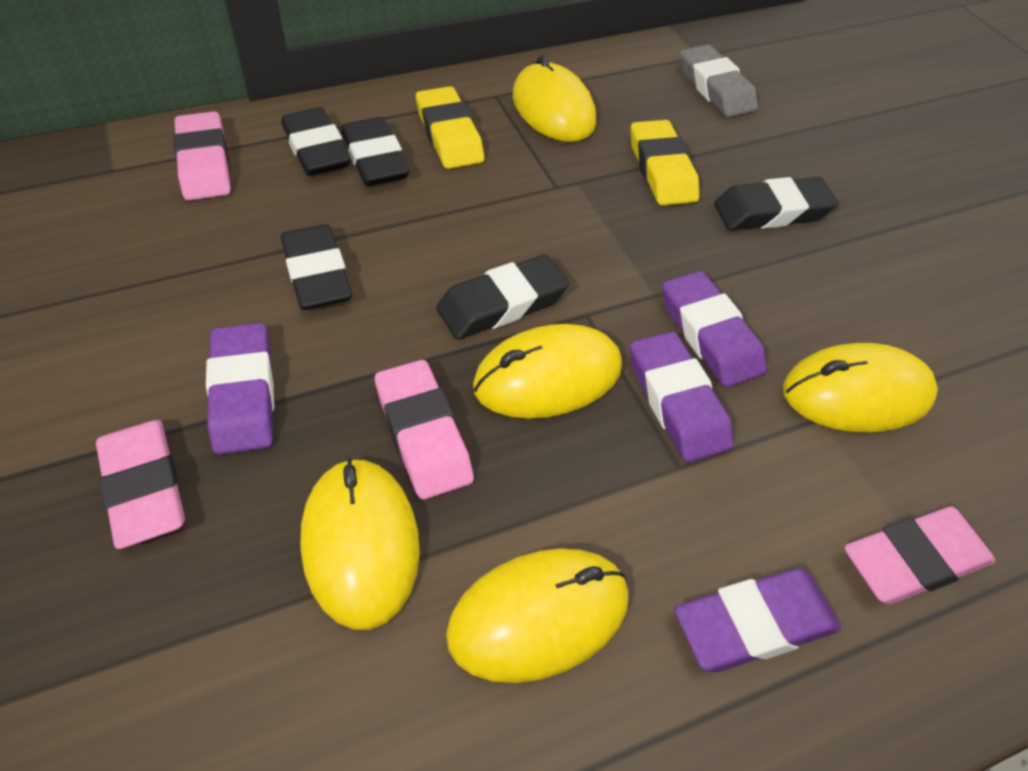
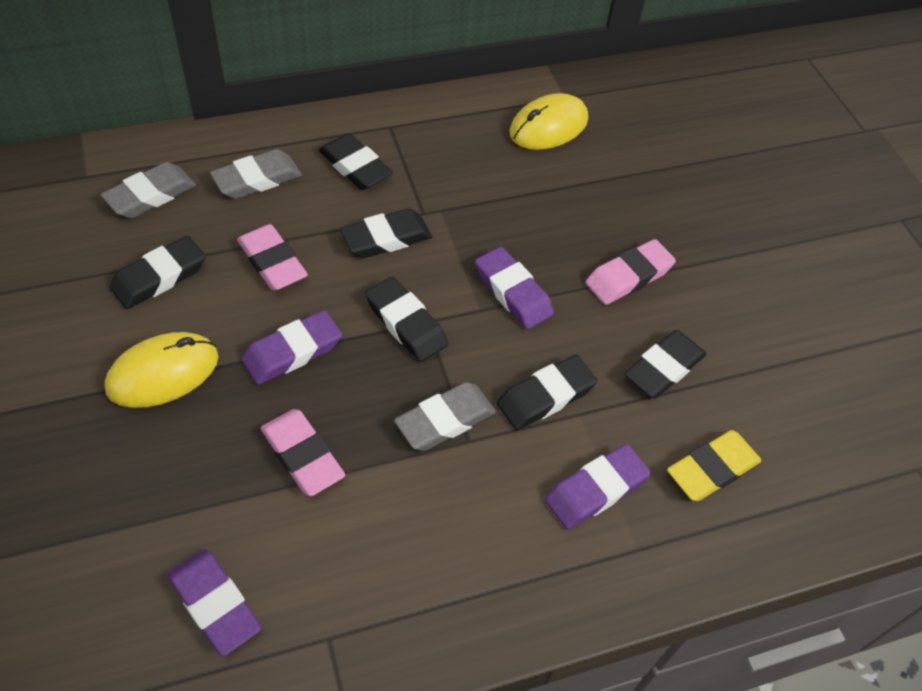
black eraser: 5 -> 6
grey eraser: 1 -> 3
pink eraser: 4 -> 3
yellow eraser: 2 -> 1
yellow mouse: 5 -> 2

